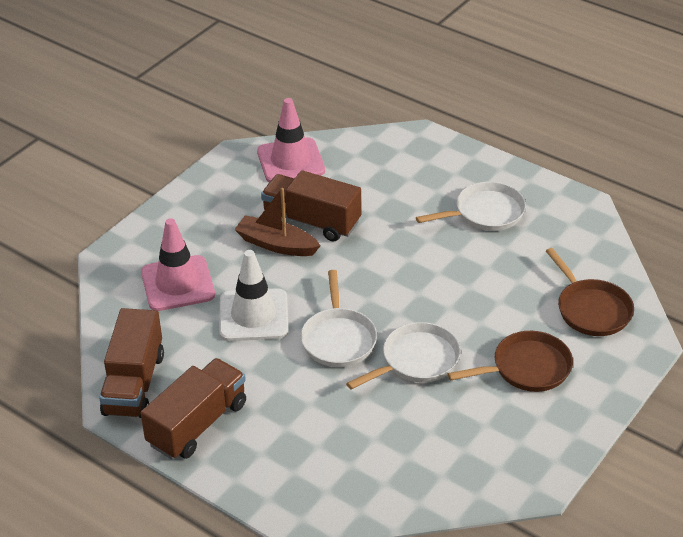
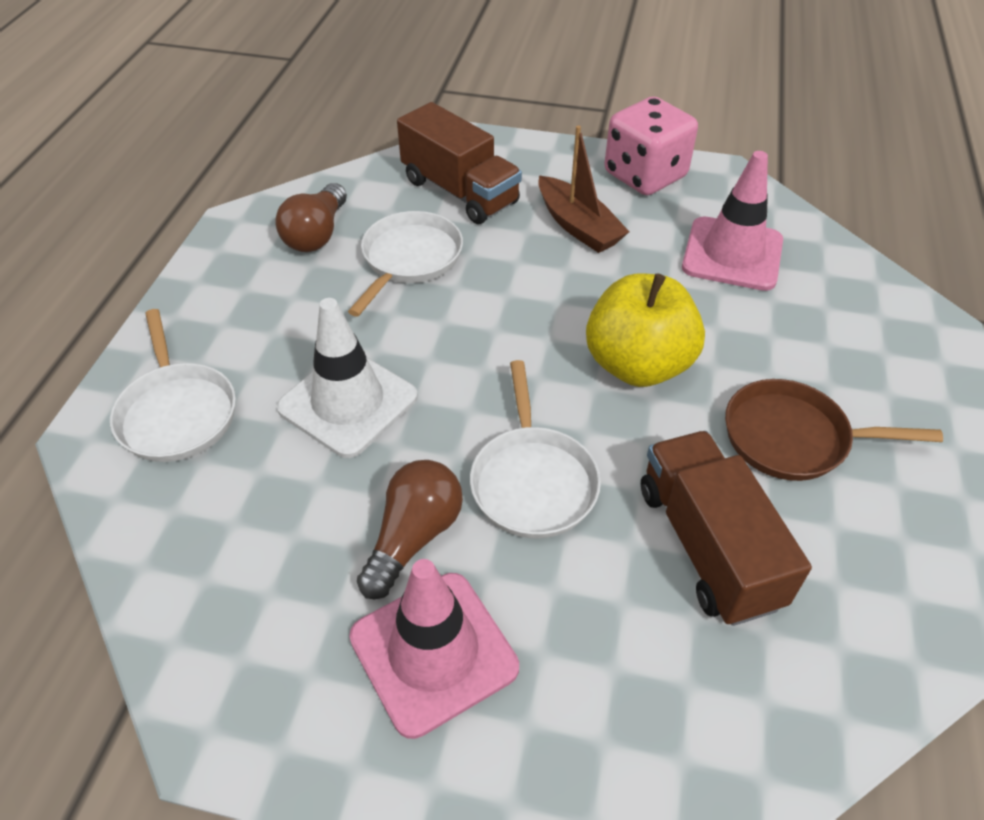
brown light bulb: 0 -> 2
brown pan: 2 -> 1
brown truck: 3 -> 2
pink dice: 0 -> 1
yellow apple: 0 -> 1

